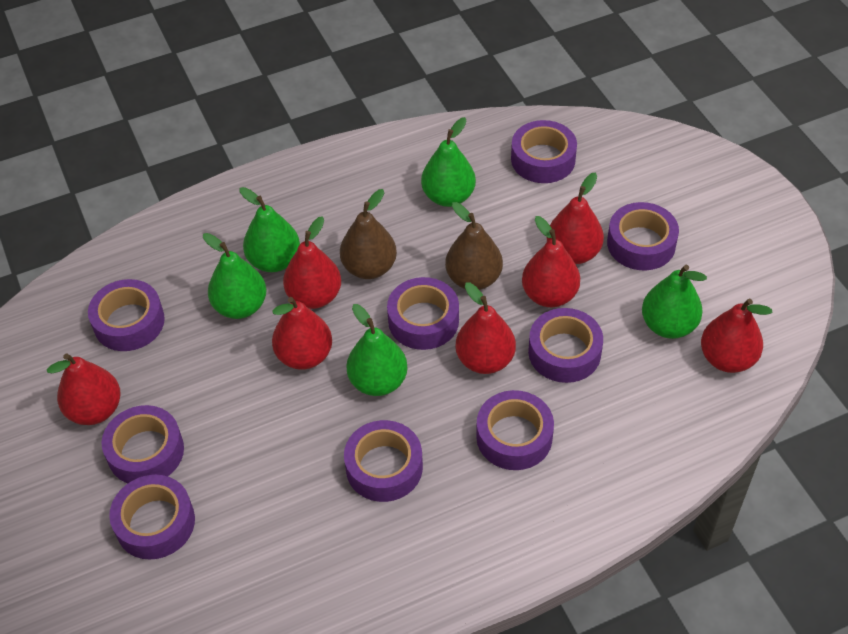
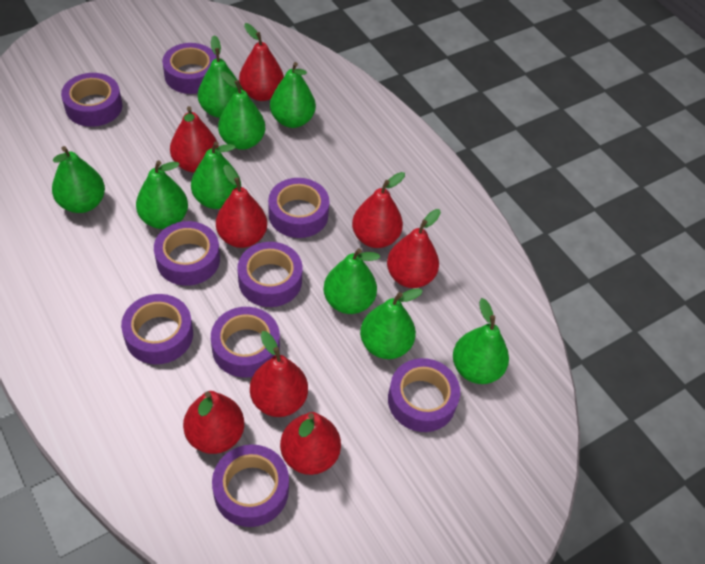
brown pear: 2 -> 0
green pear: 5 -> 9
red pear: 7 -> 8

